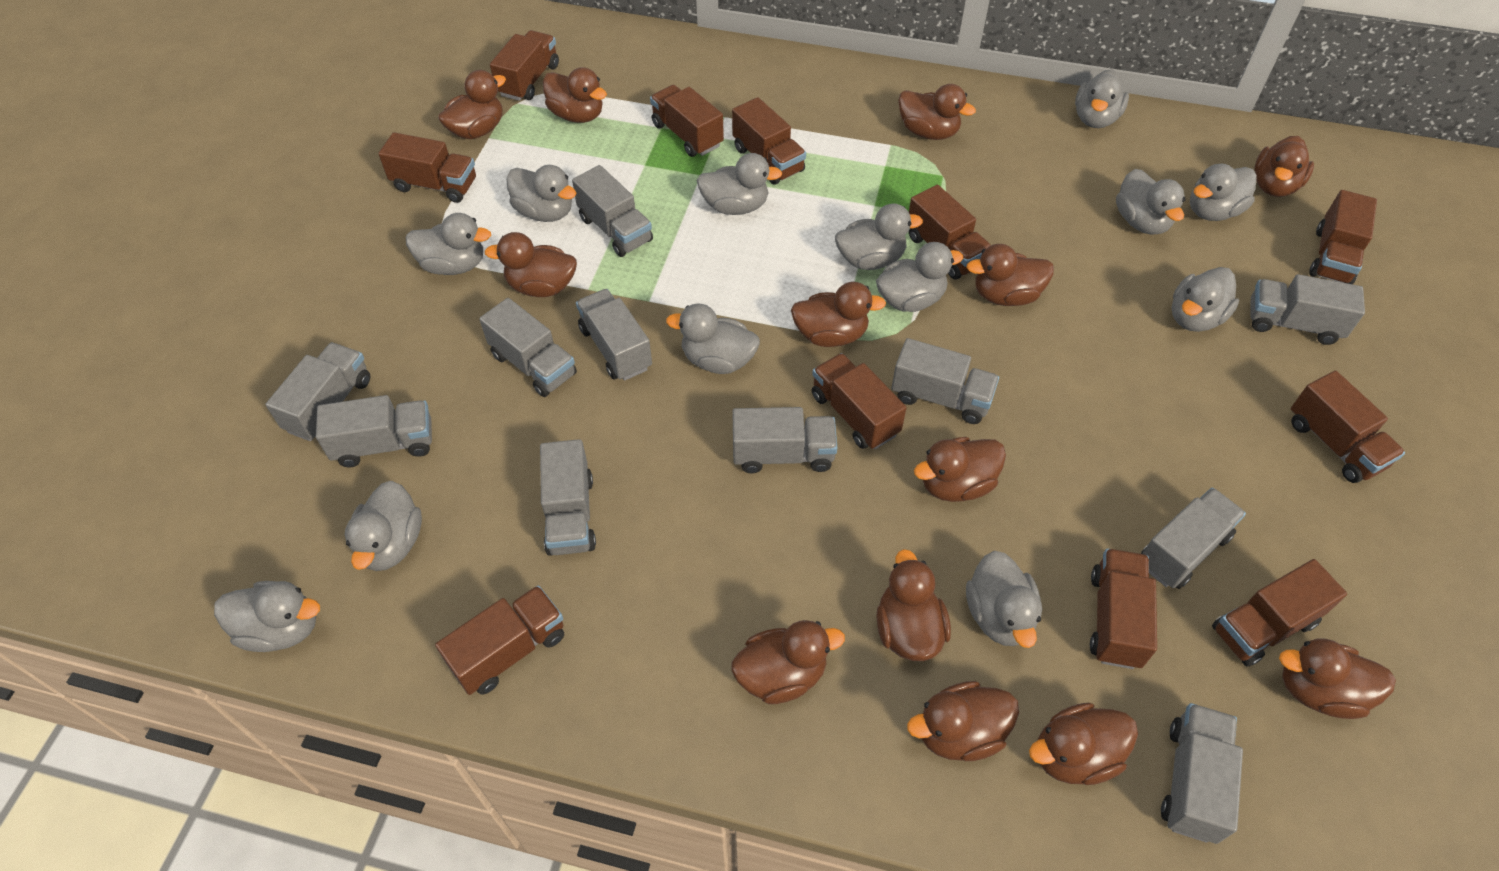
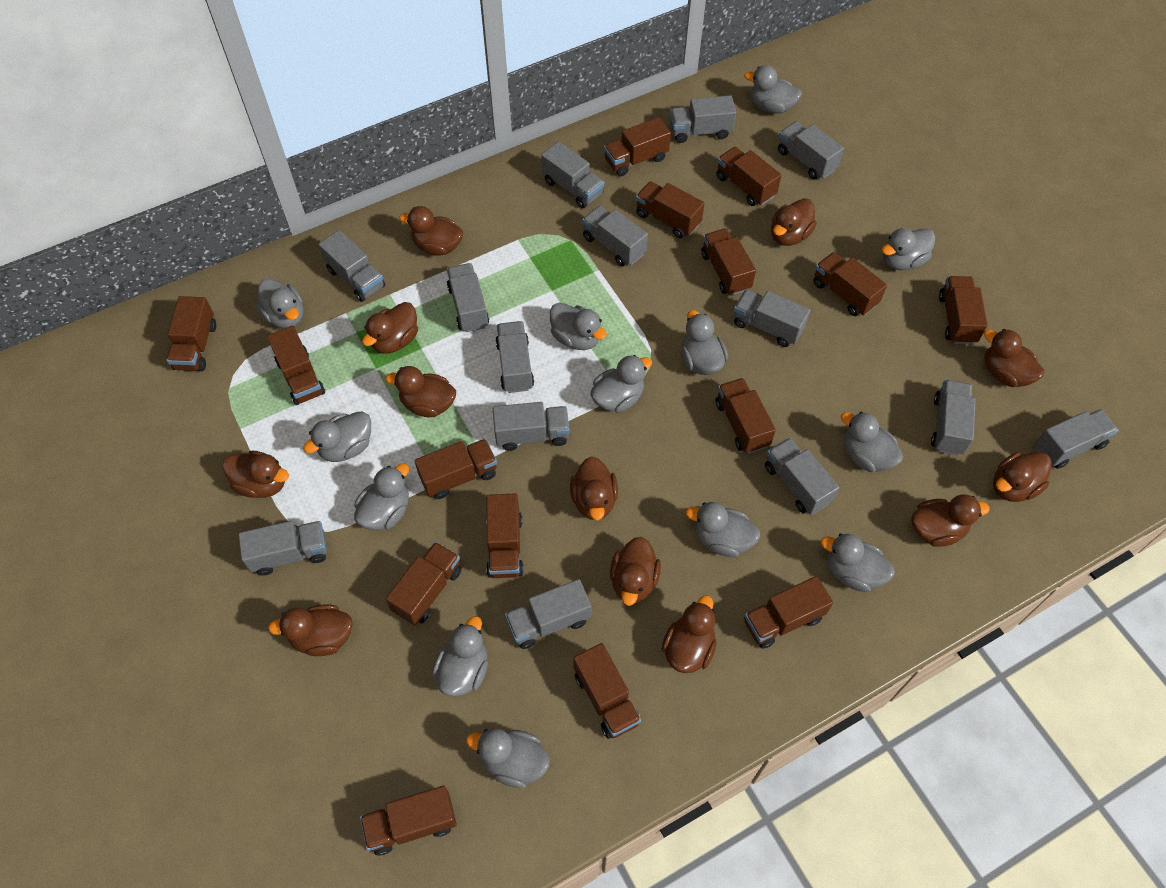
brown duck: 13 -> 12
brown truck: 11 -> 15
grey truck: 11 -> 14

